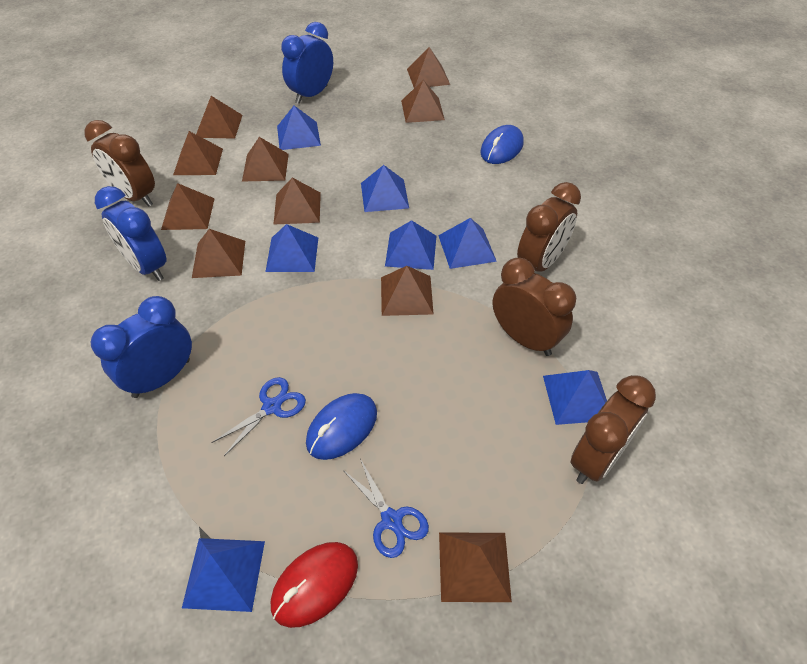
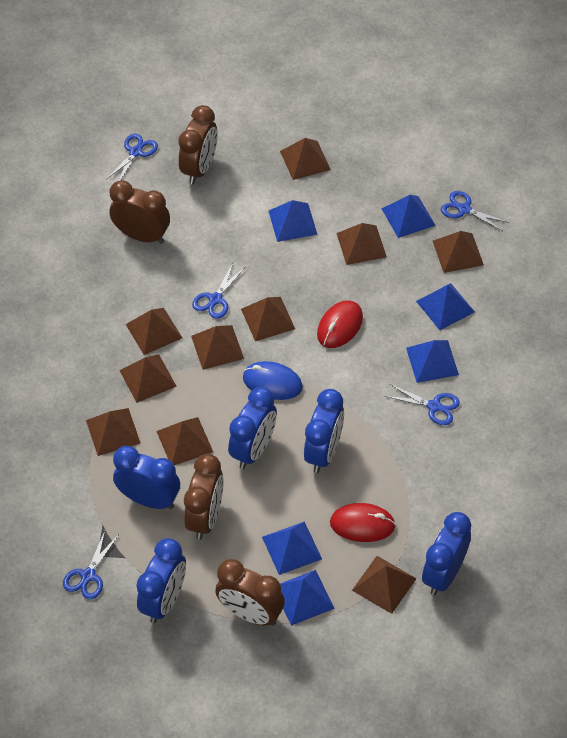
blue clock: 3 -> 5
blue mouse: 2 -> 1
blue pyramid: 7 -> 6
blue scissors: 2 -> 5
red mouse: 1 -> 2

